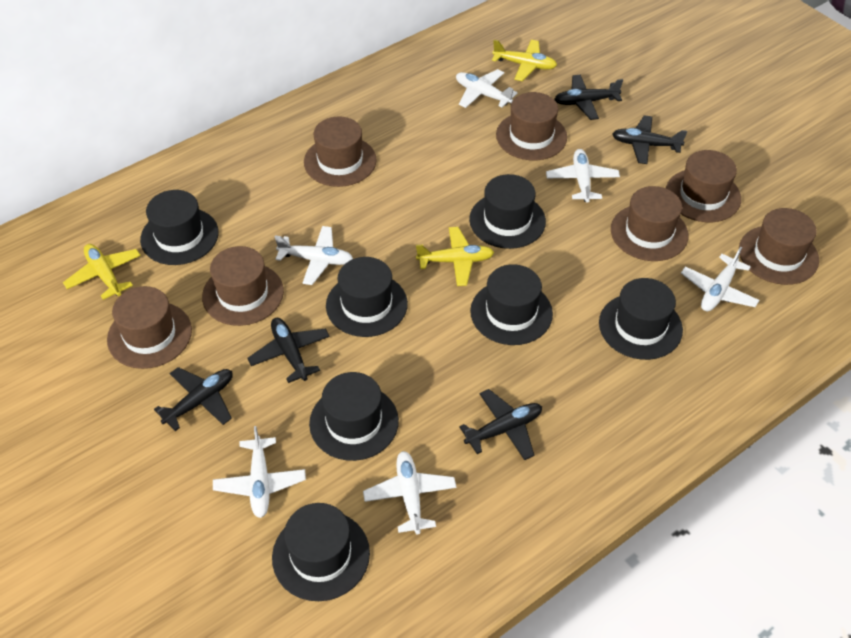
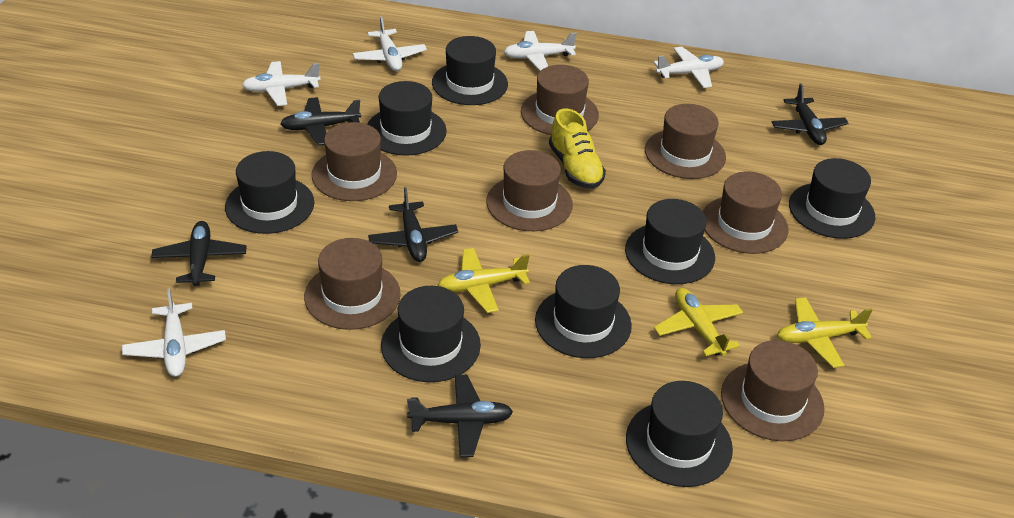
black hat: 7 -> 8
white plane: 6 -> 5
yellow shoe: 0 -> 1

